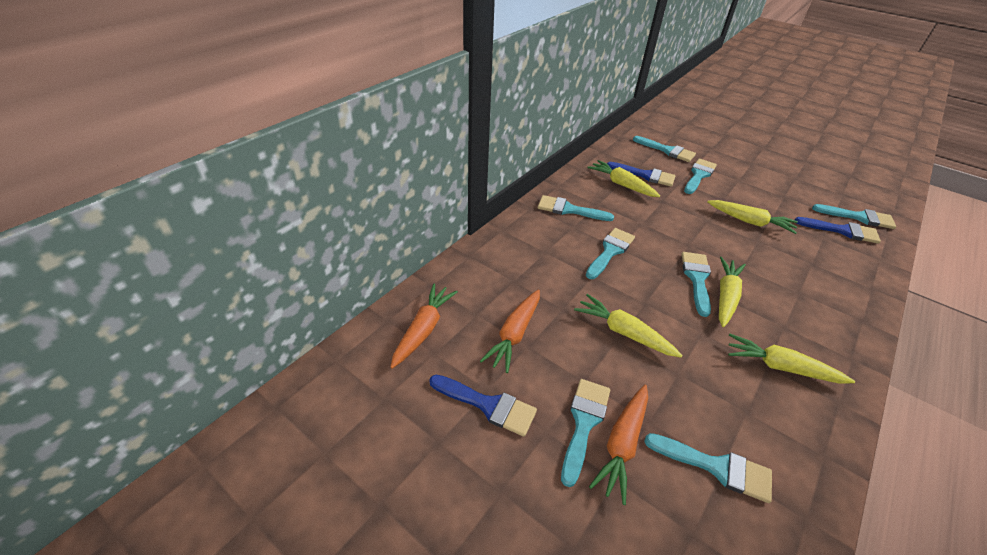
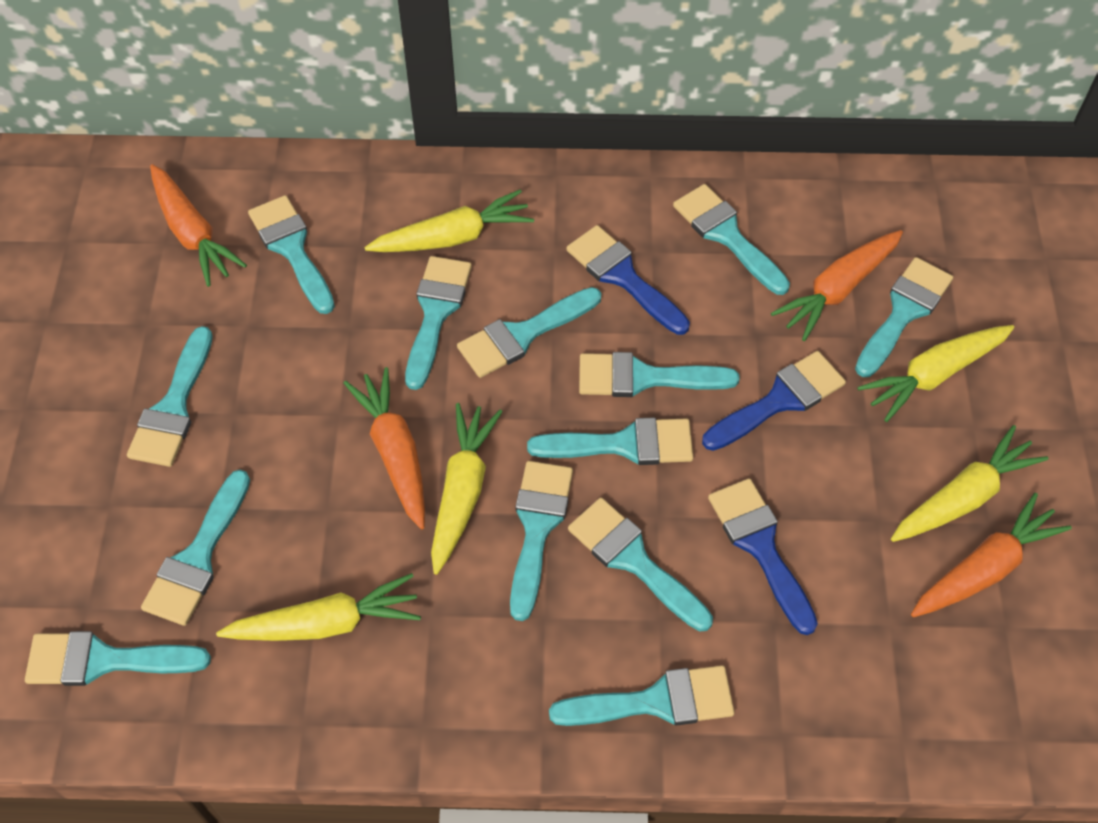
orange carrot: 3 -> 4
turquoise brush: 8 -> 13

